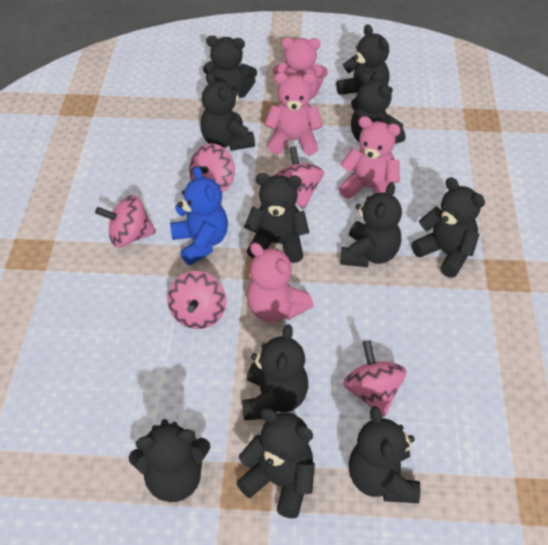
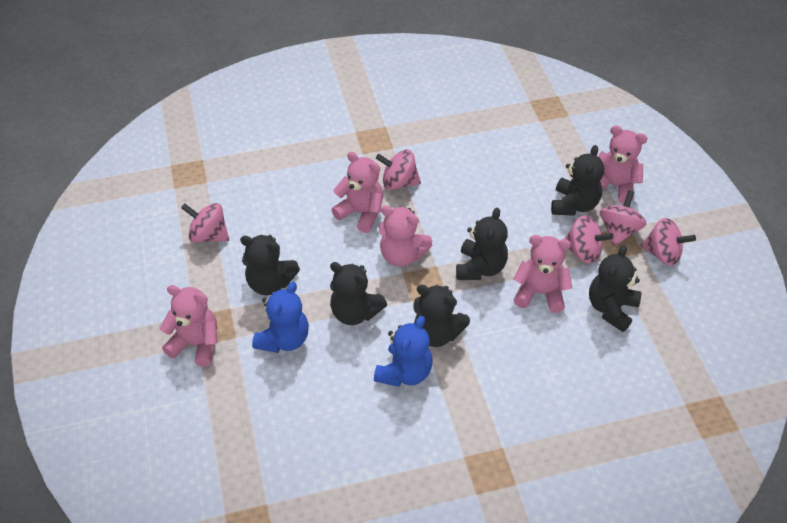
black teddy bear: 11 -> 6
blue teddy bear: 1 -> 2
pink teddy bear: 4 -> 5

